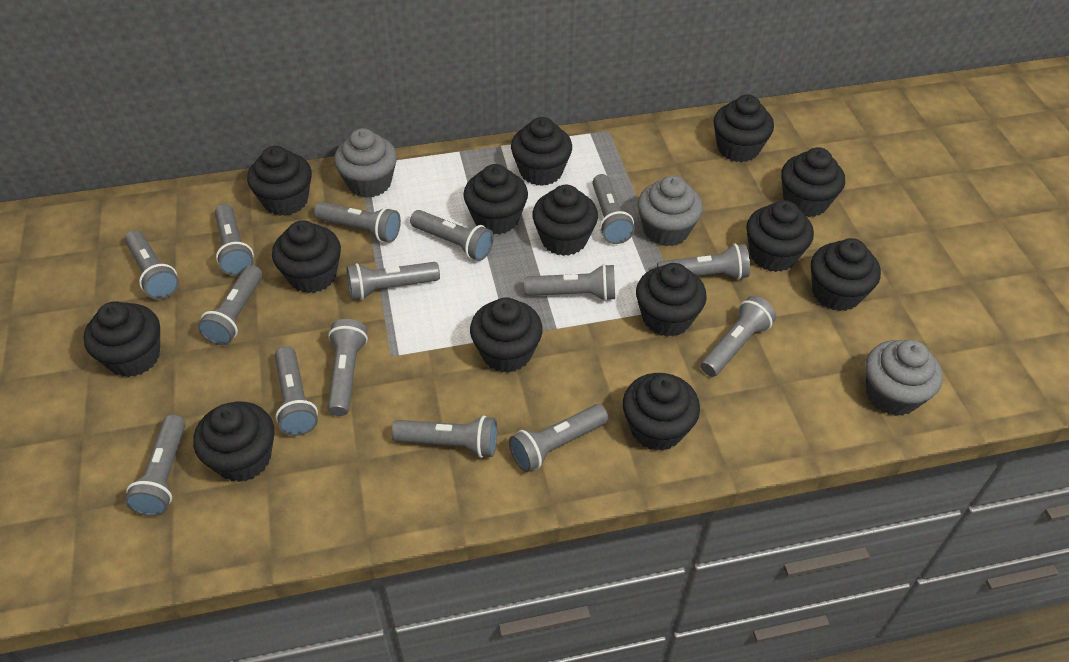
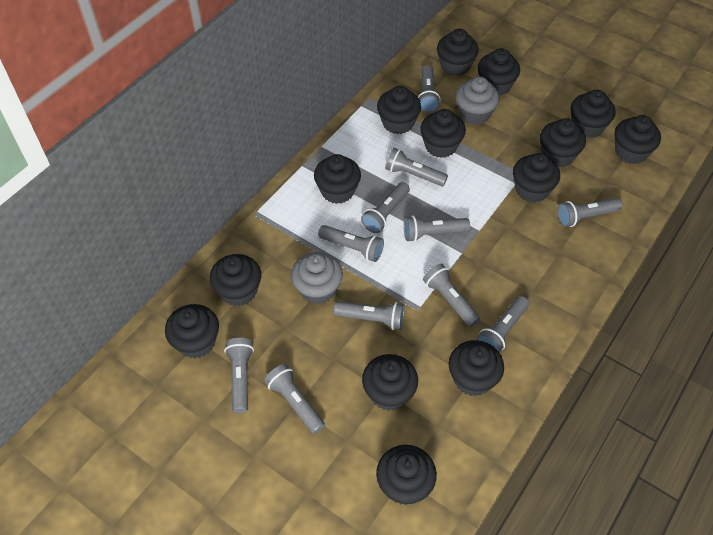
grey cupcake: 3 -> 2
grey flashlight: 15 -> 11

